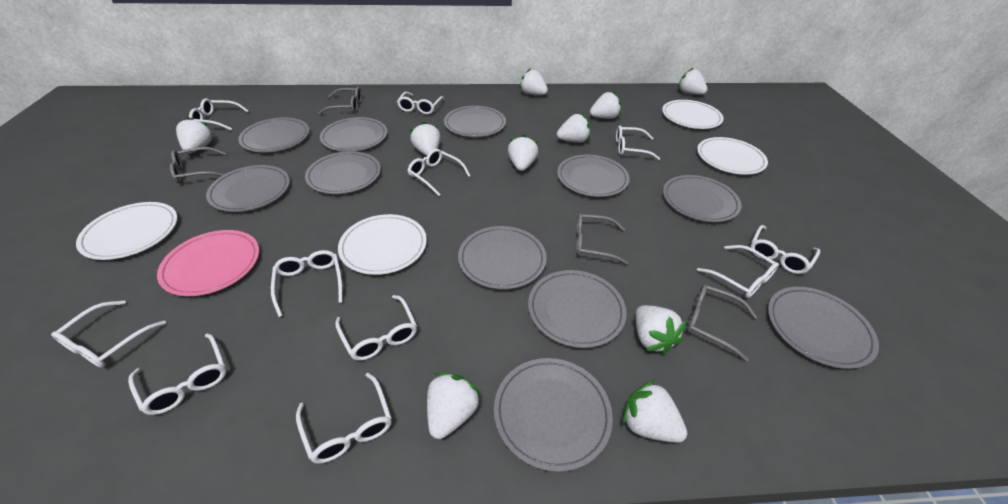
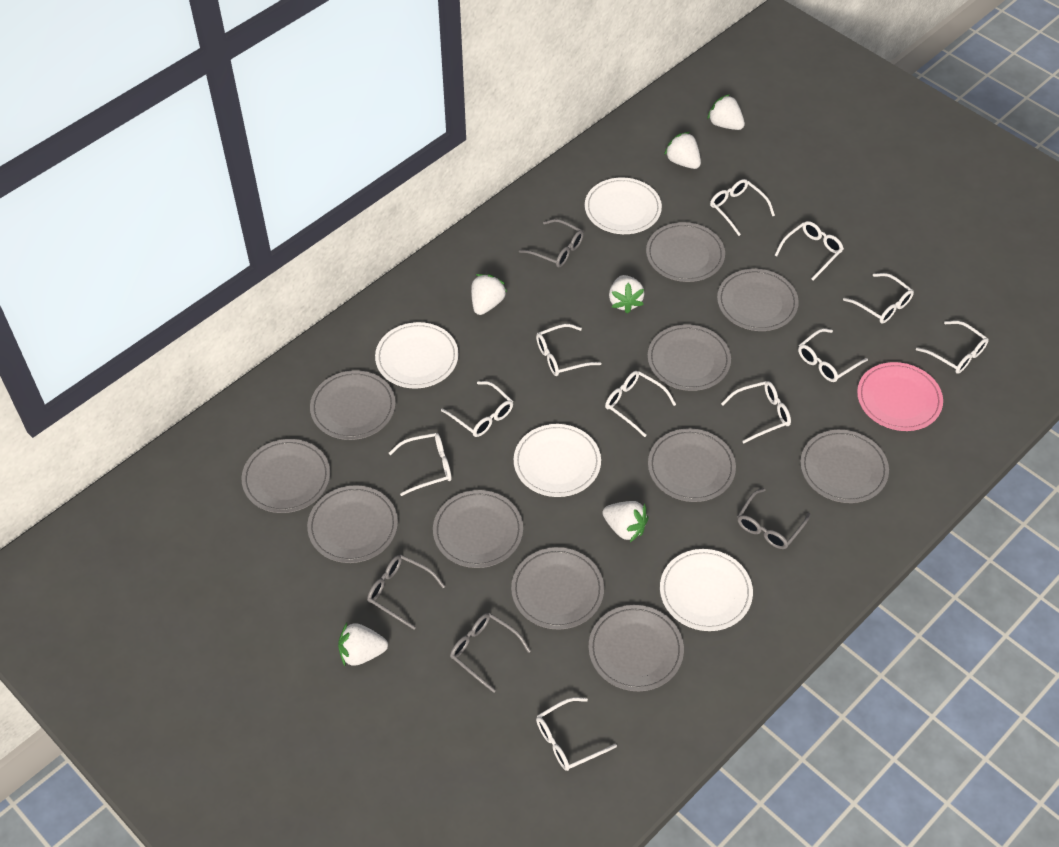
white strawberry: 10 -> 6

